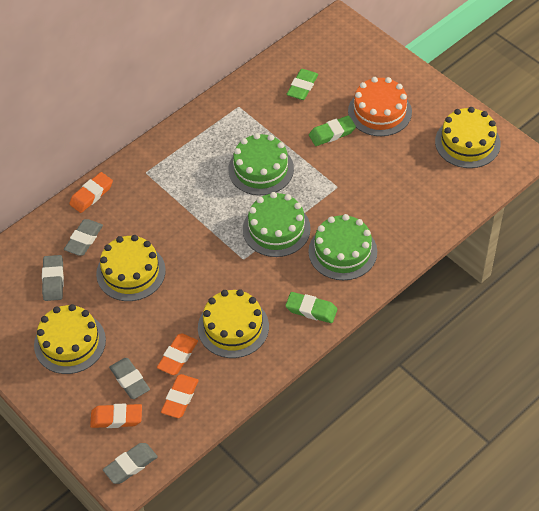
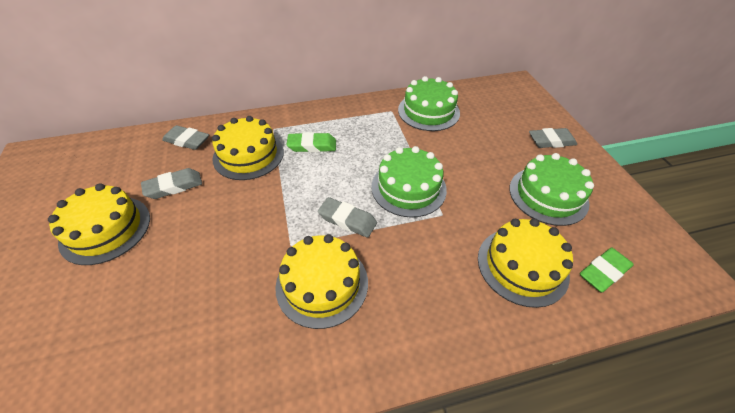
green eraser: 3 -> 2
orange cake: 1 -> 0
orange eraser: 4 -> 0

